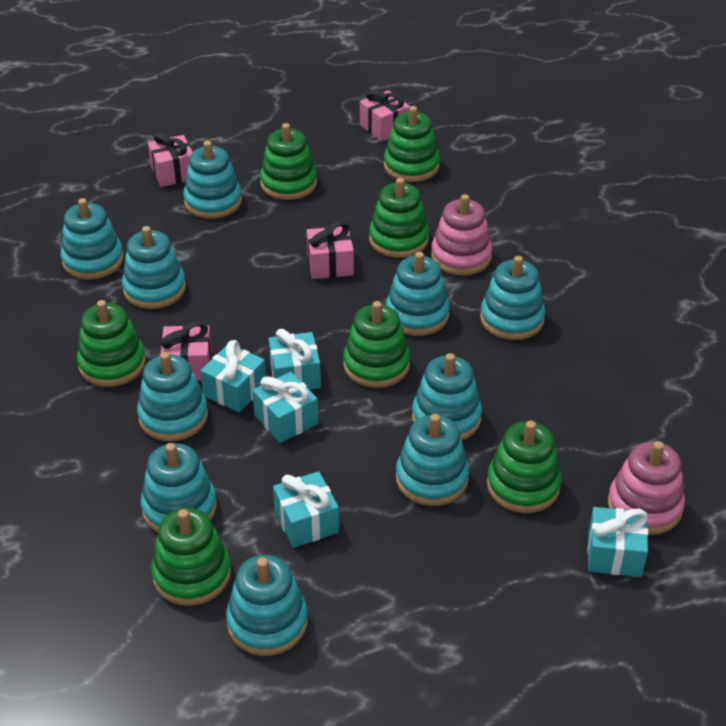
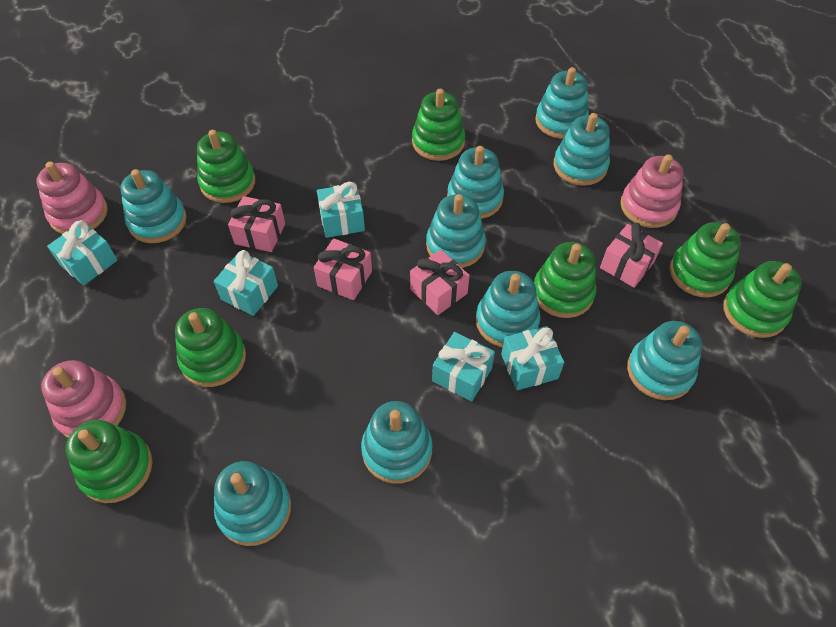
pink stacking toy: 2 -> 3
turquoise stacking toy: 10 -> 9

